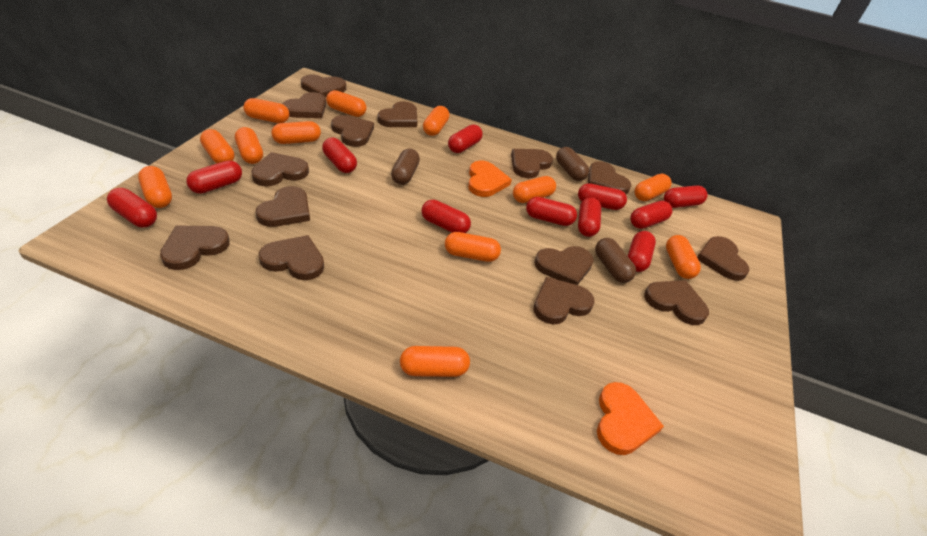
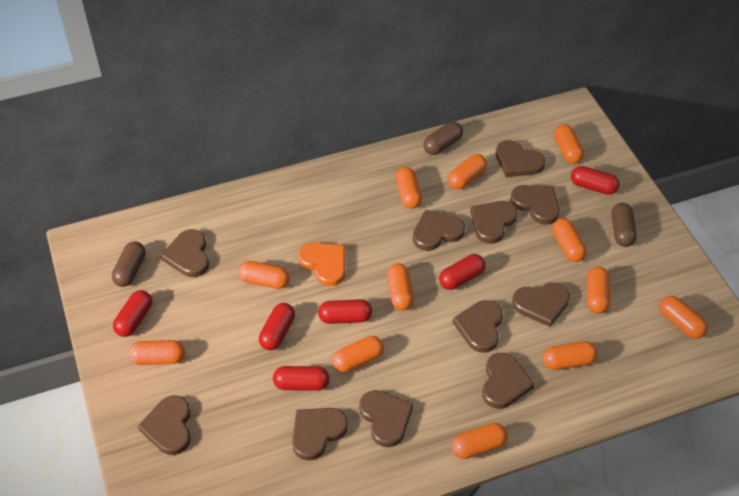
brown heart: 14 -> 11
orange heart: 2 -> 1
red capsule: 11 -> 6

